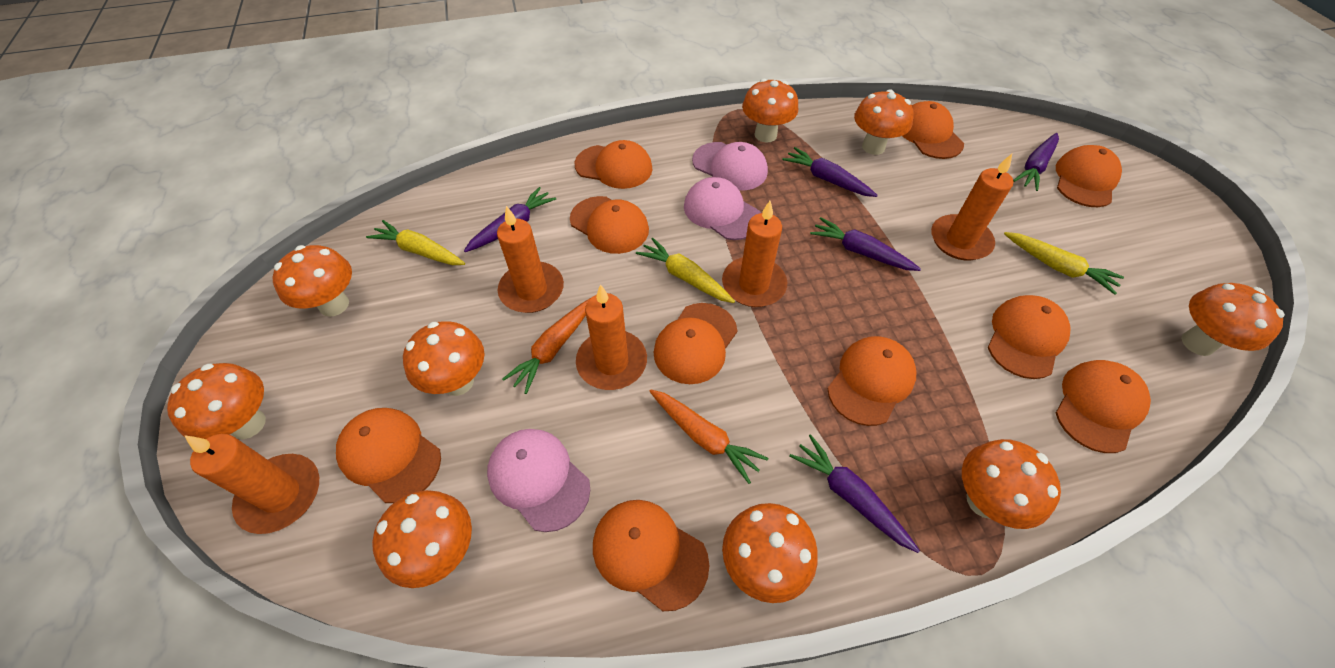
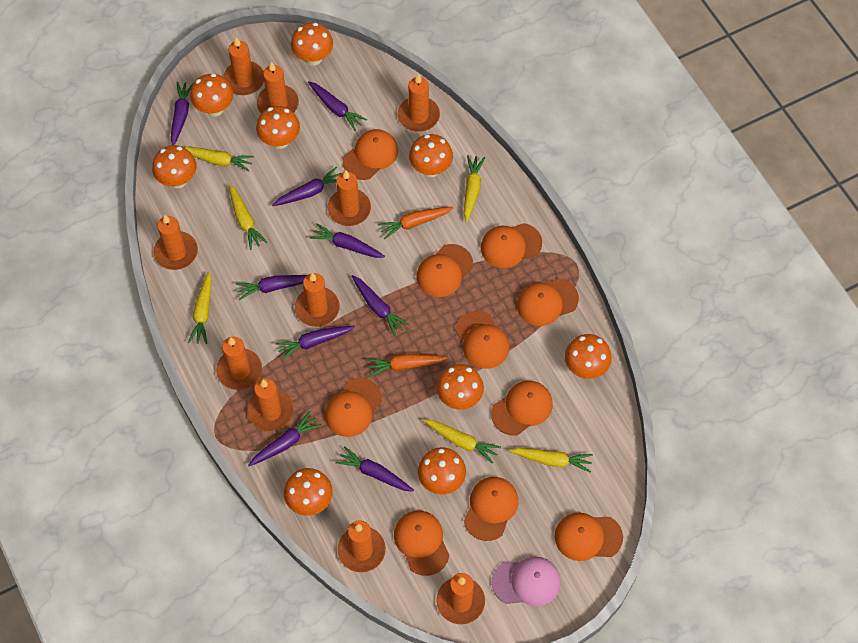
orange candle: 5 -> 10
pink cap: 3 -> 1
purple carrot: 5 -> 9
yellow carrot: 3 -> 6

